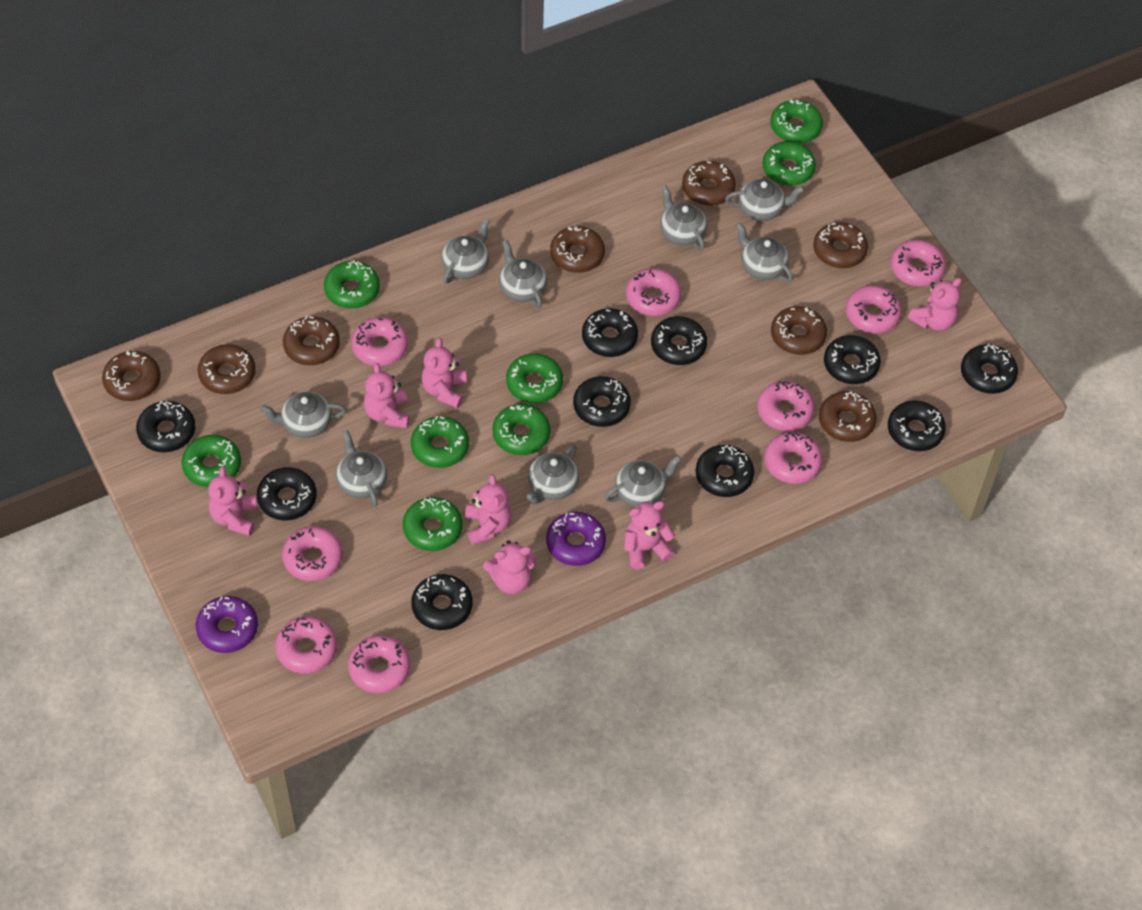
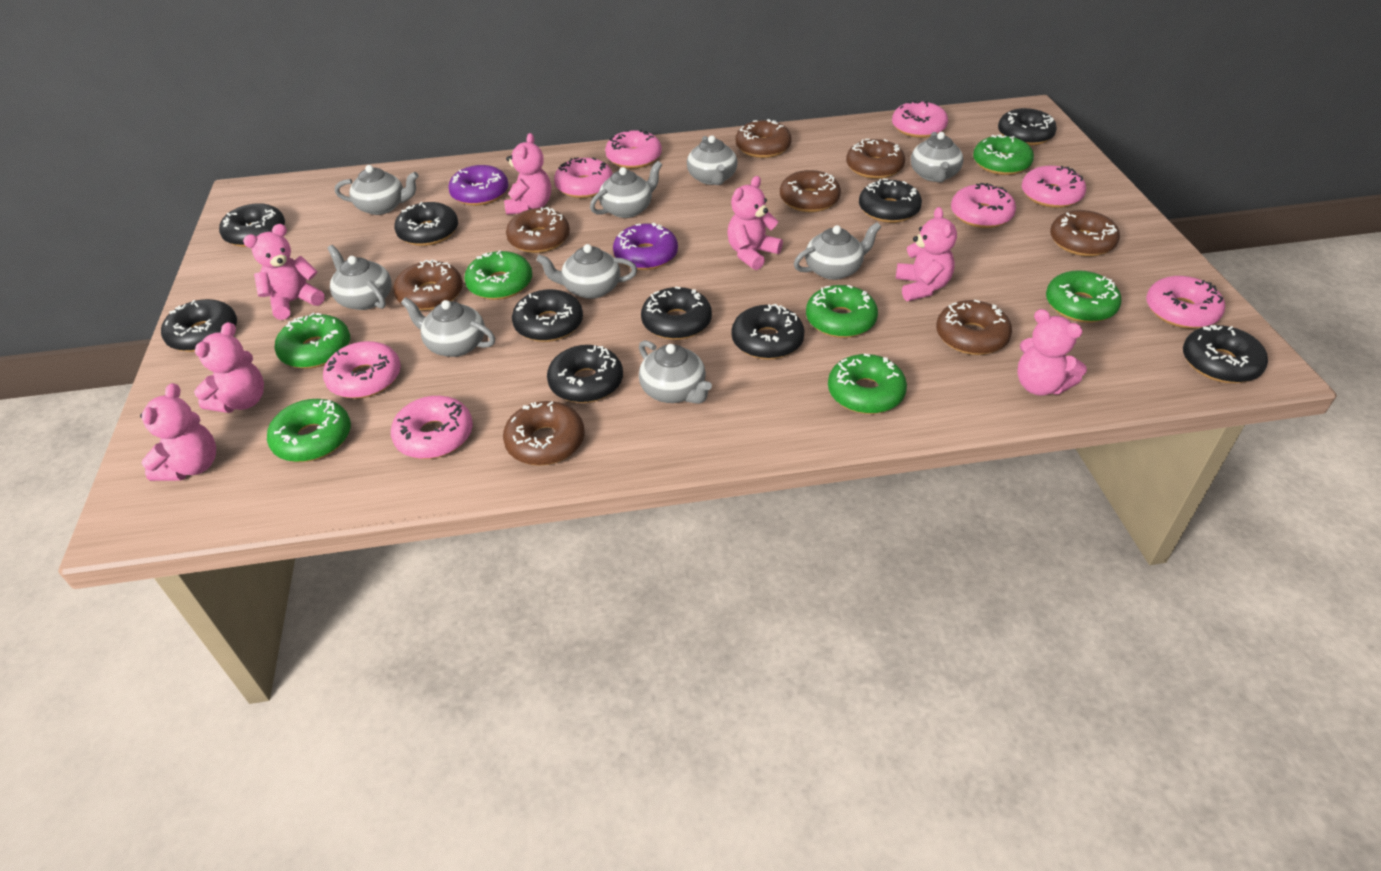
green donut: 8 -> 7
pink donut: 9 -> 8

